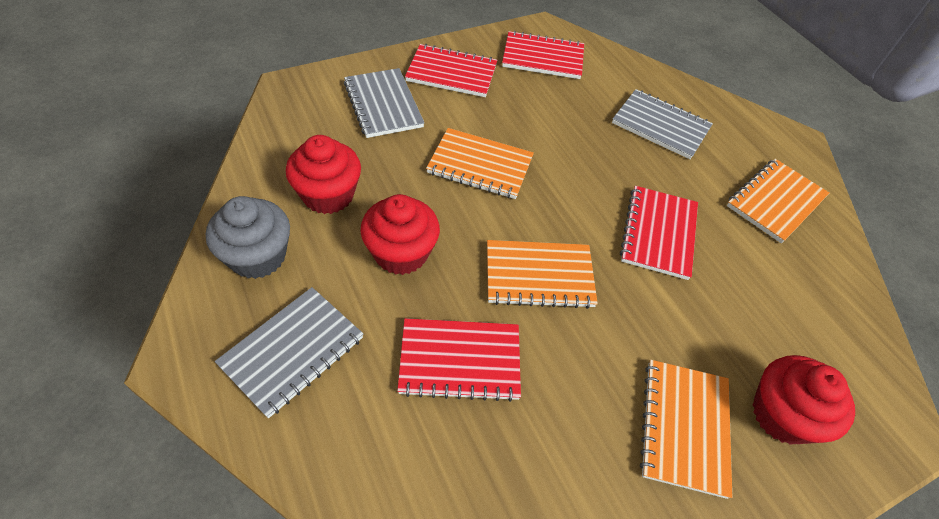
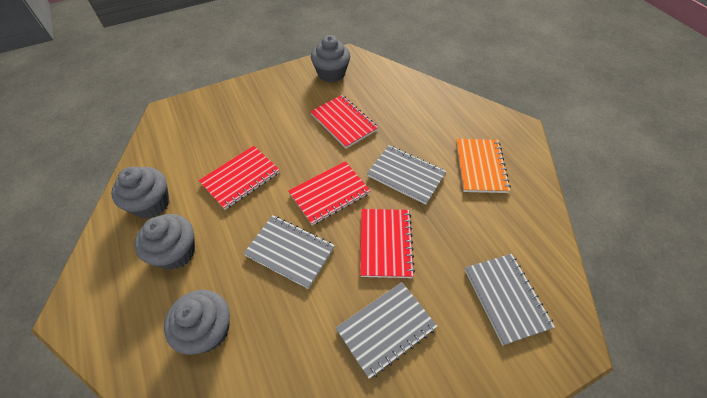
grey cupcake: 1 -> 4
grey notebook: 3 -> 4
orange notebook: 4 -> 1
red cupcake: 3 -> 0

